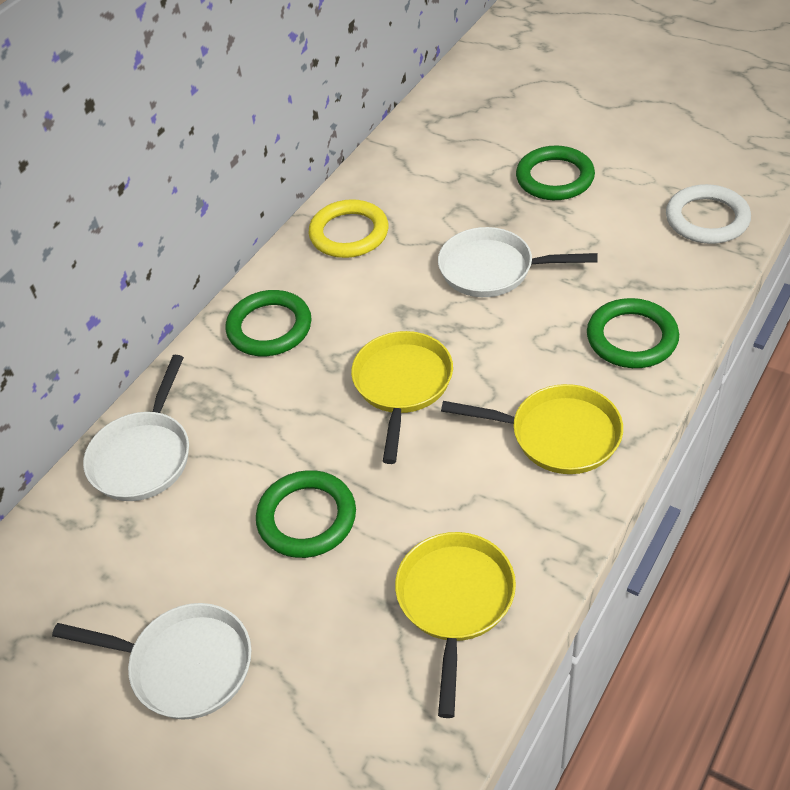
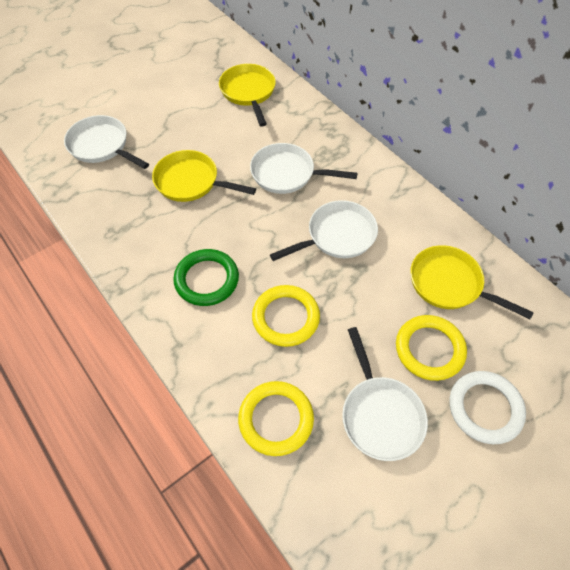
green ring: 4 -> 1
white pan: 3 -> 4
yellow ring: 1 -> 3

